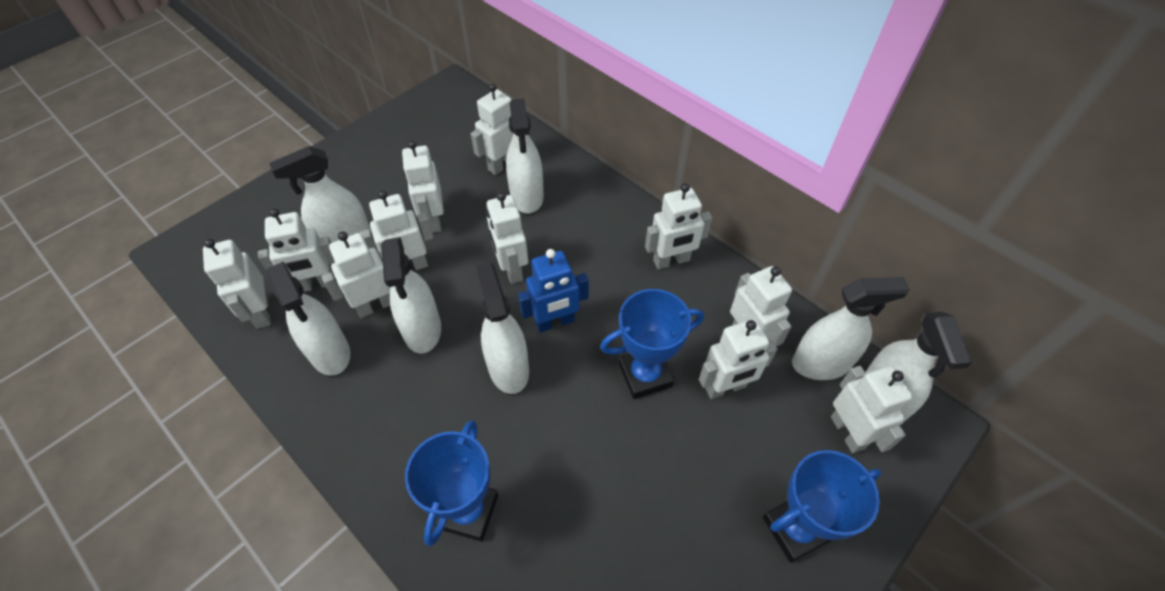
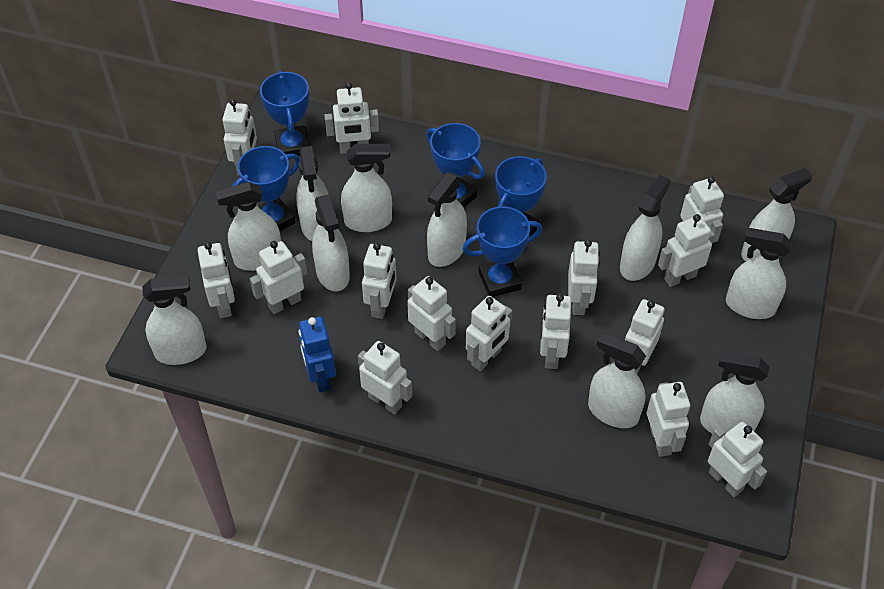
blue trophy: 3 -> 5
white robot: 11 -> 15
white spray bottle: 7 -> 11

